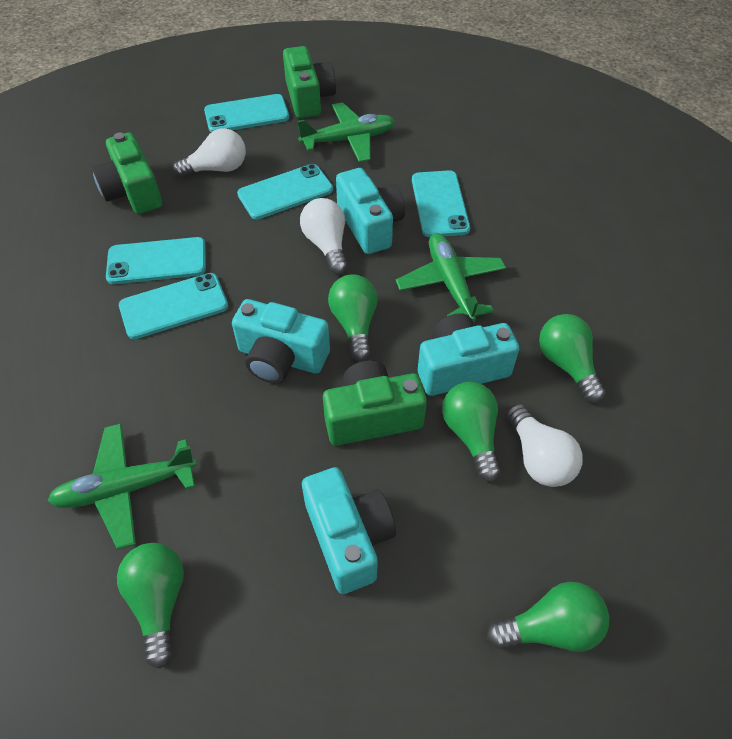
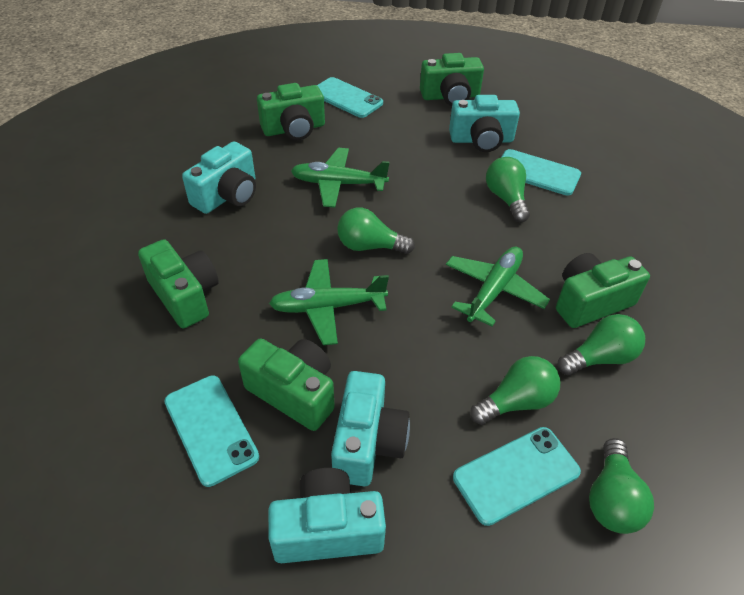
green camera: 3 -> 5
turquoise phone: 5 -> 4
white light bulb: 3 -> 0

